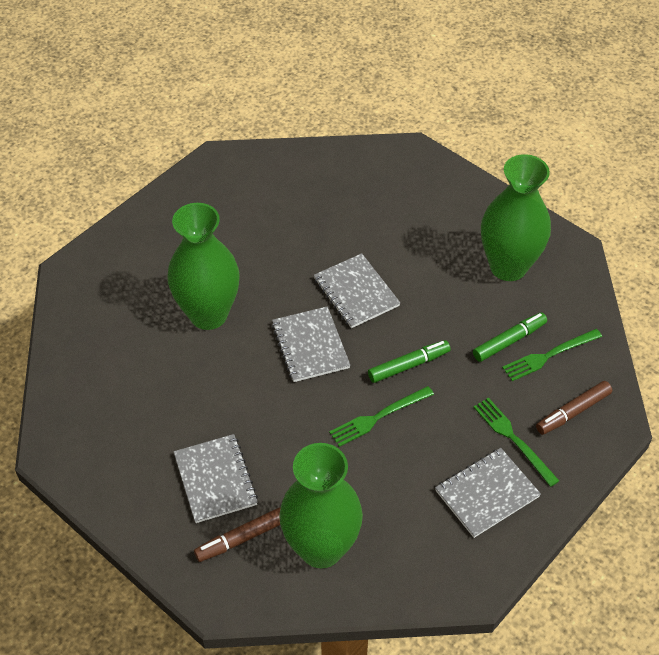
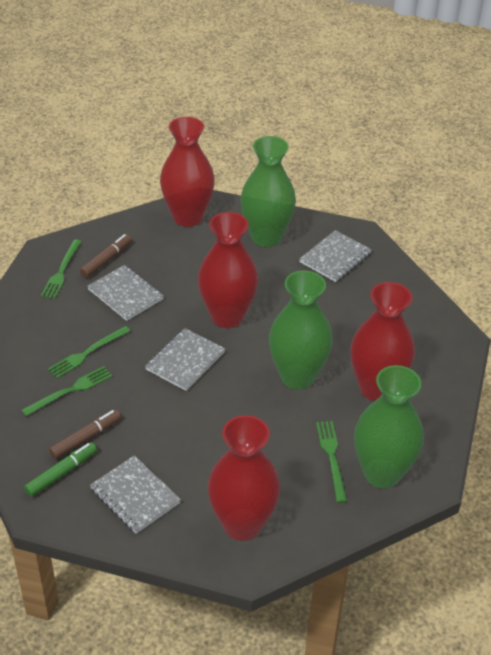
green fork: 3 -> 4
green marker: 2 -> 1
red vase: 0 -> 4

